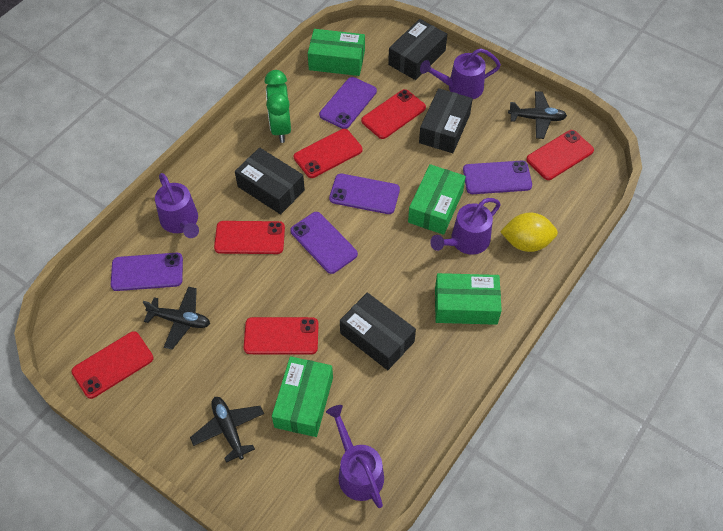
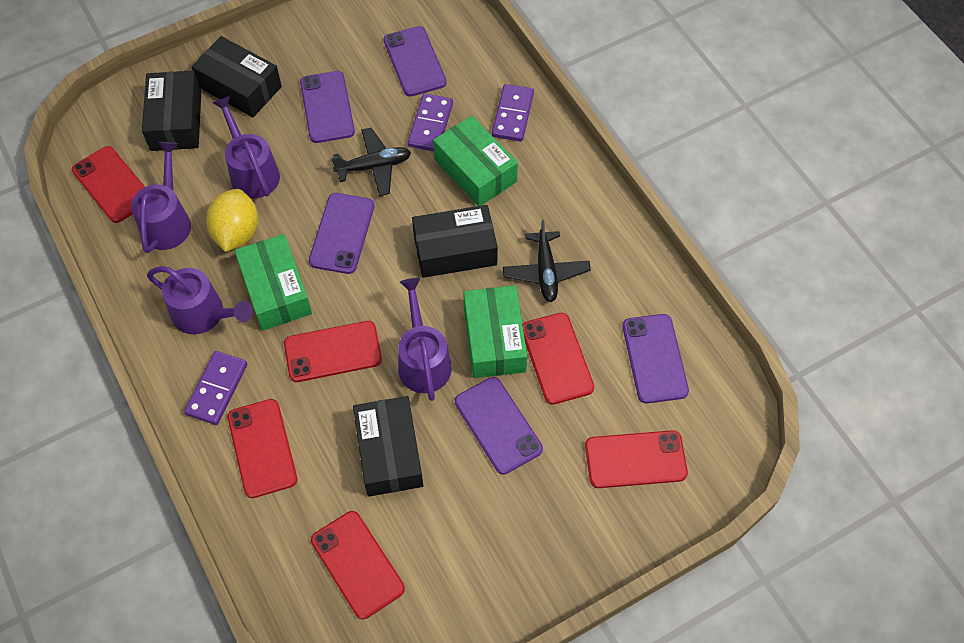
black plane: 3 -> 2
green box: 4 -> 3
green clock: 1 -> 0
purple domino: 0 -> 3

